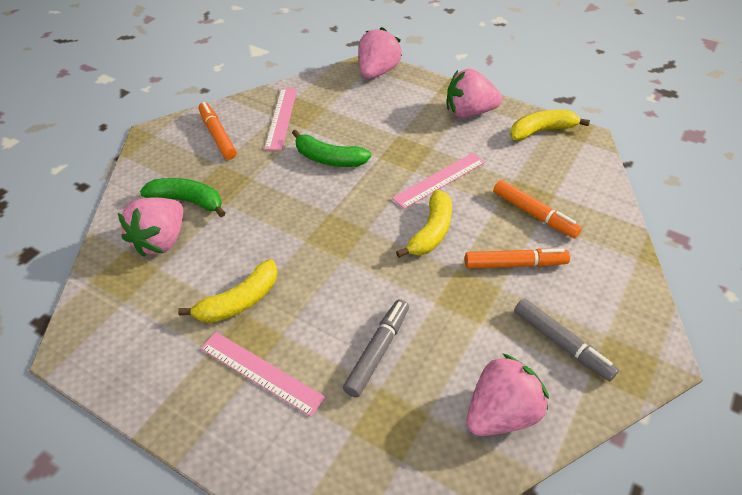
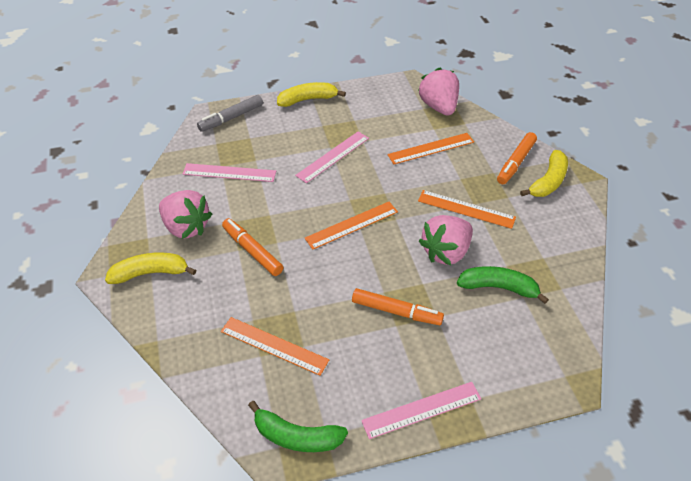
grey marker: 2 -> 1
orange ruler: 0 -> 4
pink strawberry: 4 -> 3

